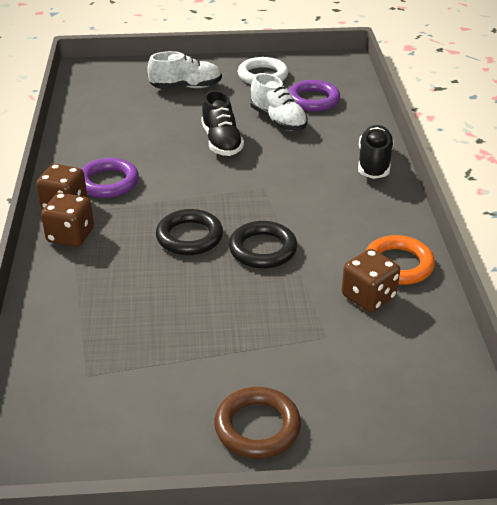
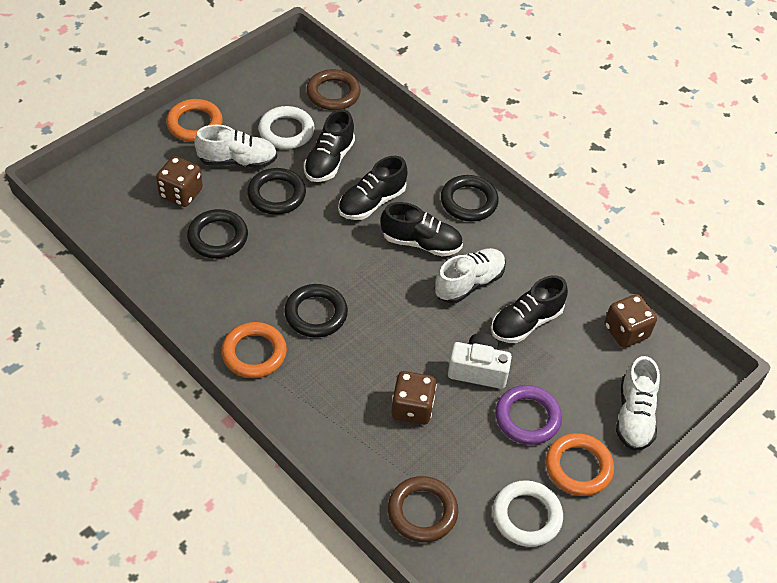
black ring: 2 -> 4
black shoe: 2 -> 4
brown ring: 1 -> 2
orange ring: 1 -> 3
purple ring: 2 -> 1
white camera: 0 -> 1
white ring: 1 -> 2
white shoe: 2 -> 3

